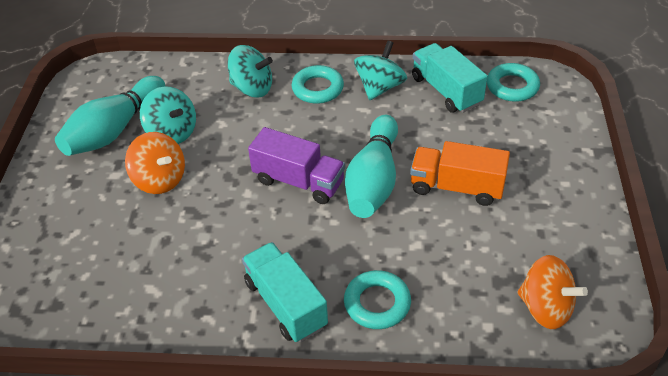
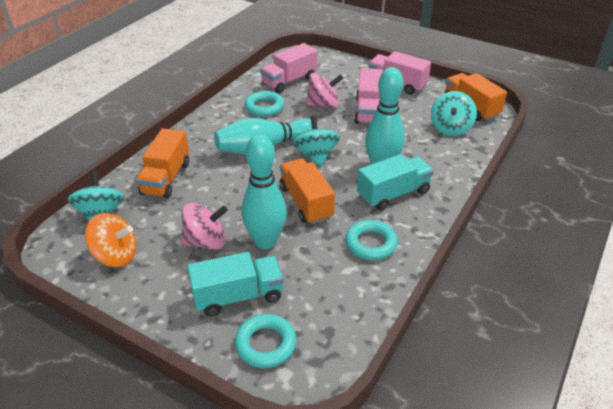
orange spinning top: 2 -> 1
orange truck: 1 -> 3
pink spinning top: 0 -> 2
pink truck: 0 -> 3
purple truck: 1 -> 0
turquoise bowling pin: 2 -> 3

